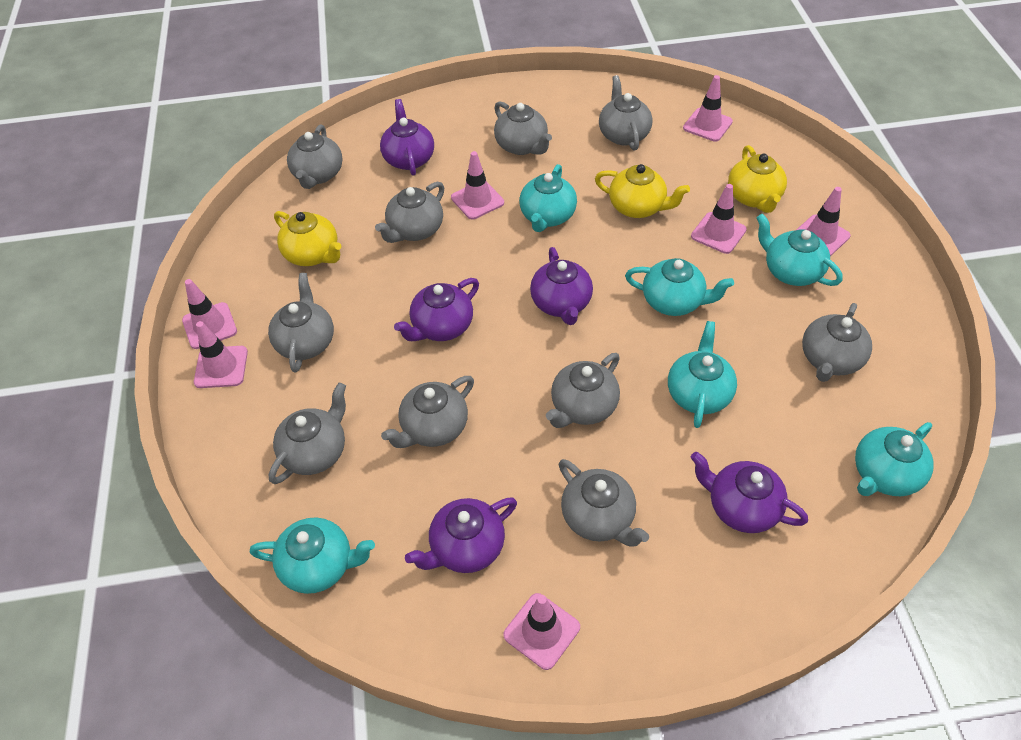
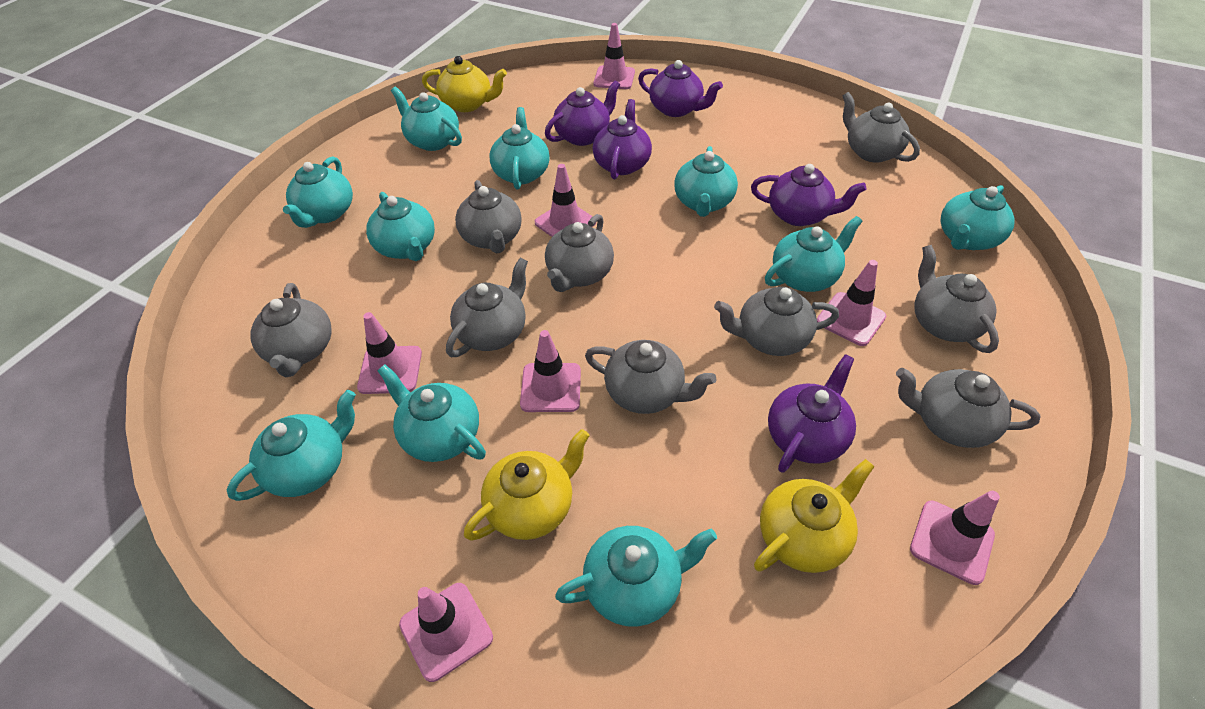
grey teapot: 10 -> 9
turquoise teapot: 6 -> 10

